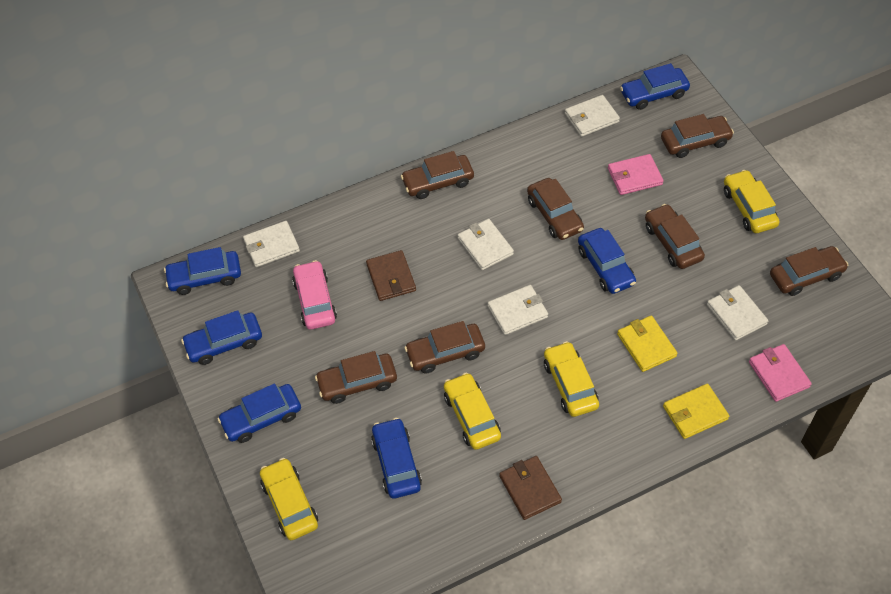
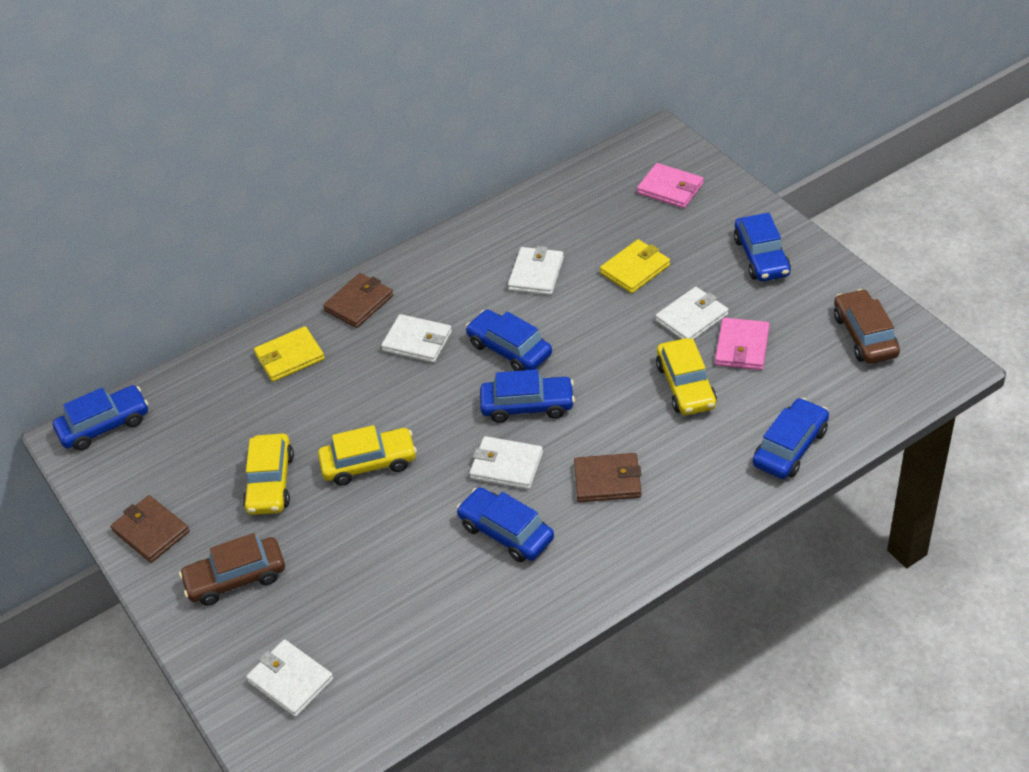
brown car: 7 -> 2
brown wallet: 2 -> 3
pink car: 1 -> 0
yellow car: 4 -> 3

